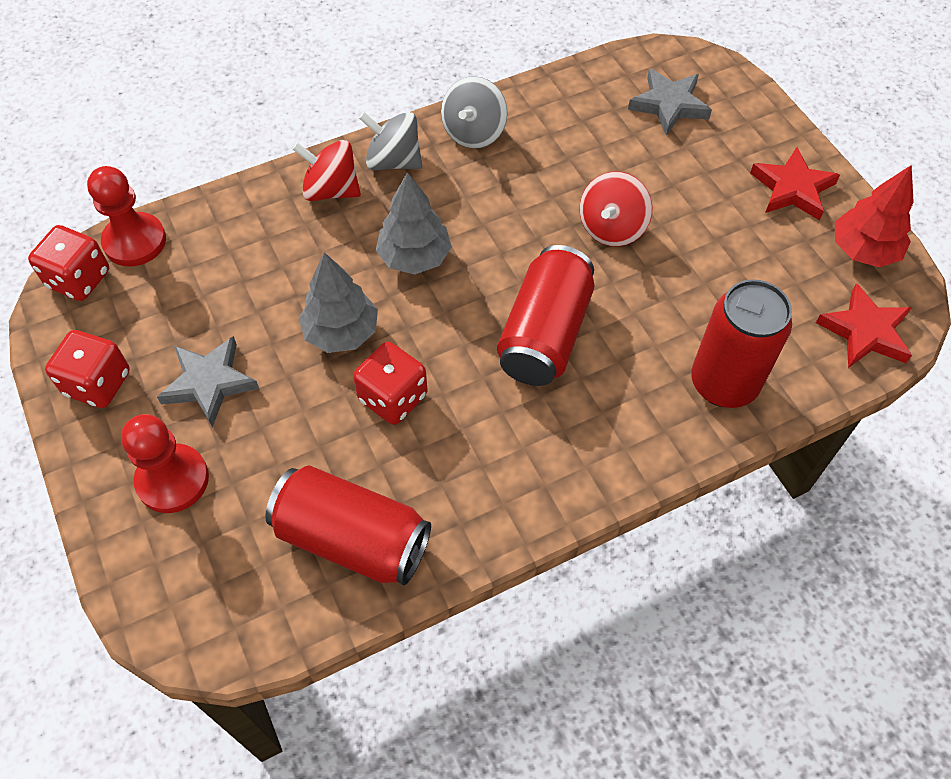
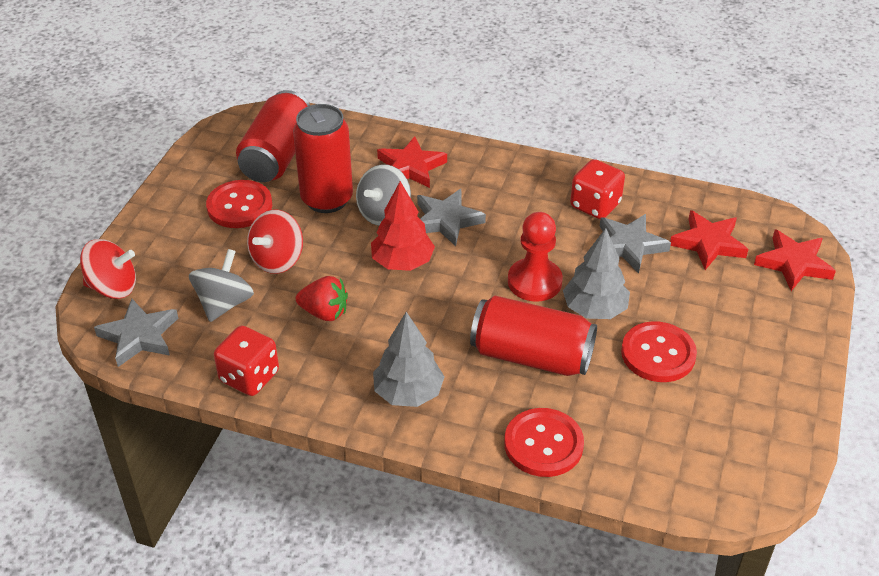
grey star: 2 -> 3
red button: 0 -> 3
red dice: 3 -> 2
red pawn: 2 -> 1
red star: 2 -> 3
red strawberry: 0 -> 1

